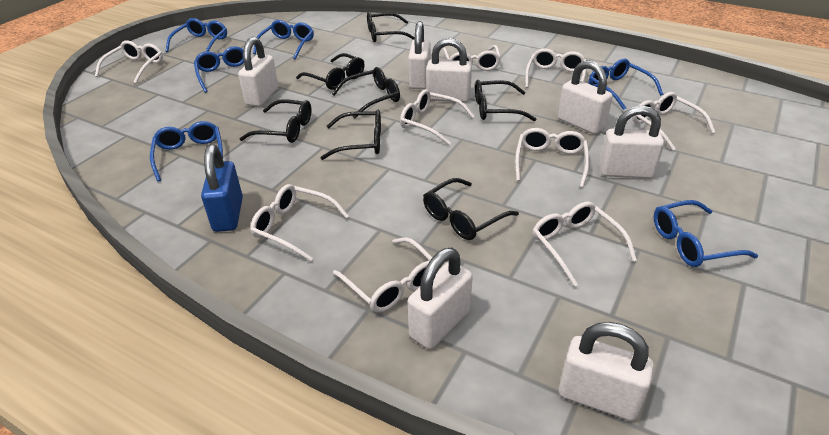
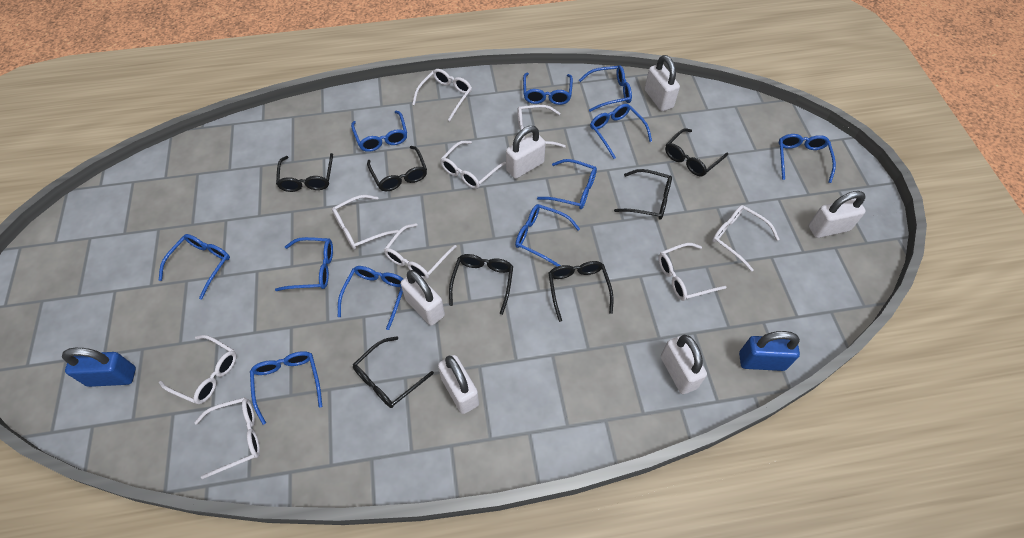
blue glasses: 6 -> 11
blue padlock: 1 -> 2
white padlock: 7 -> 6

